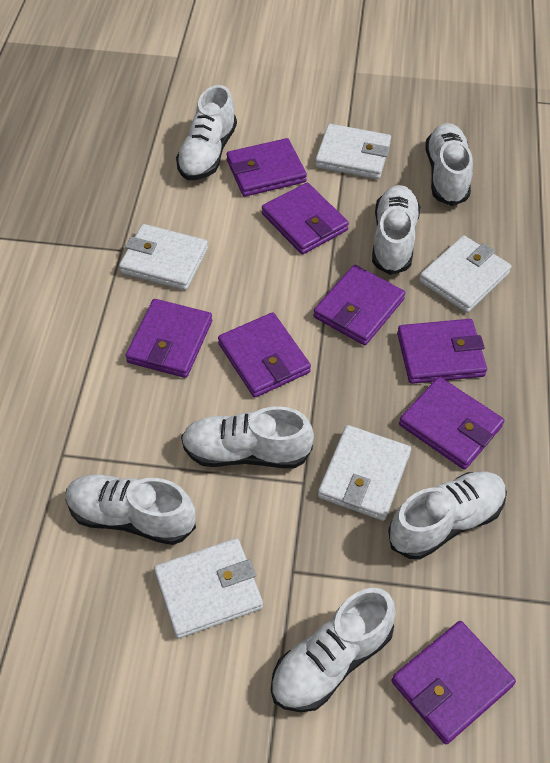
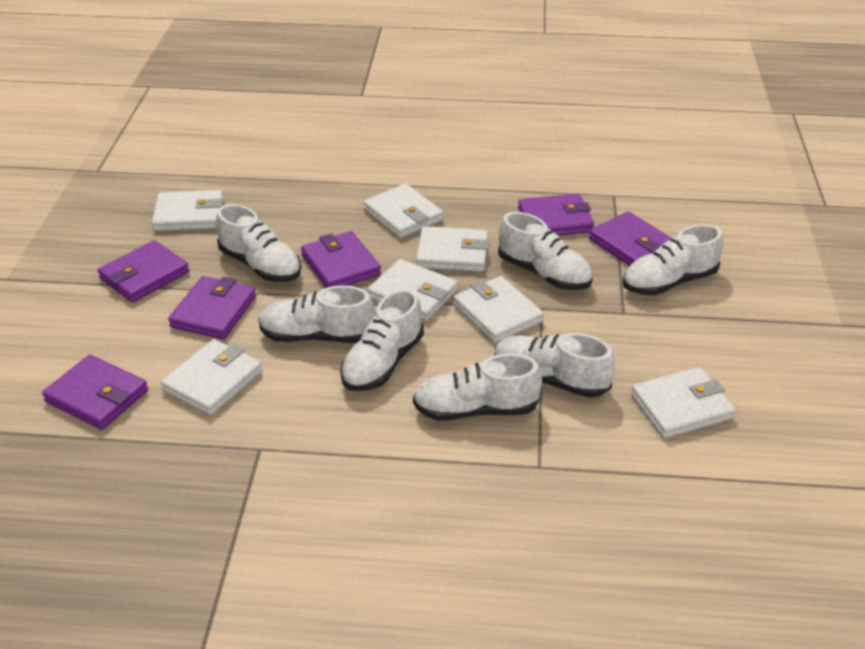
purple wallet: 8 -> 6
white wallet: 5 -> 7

